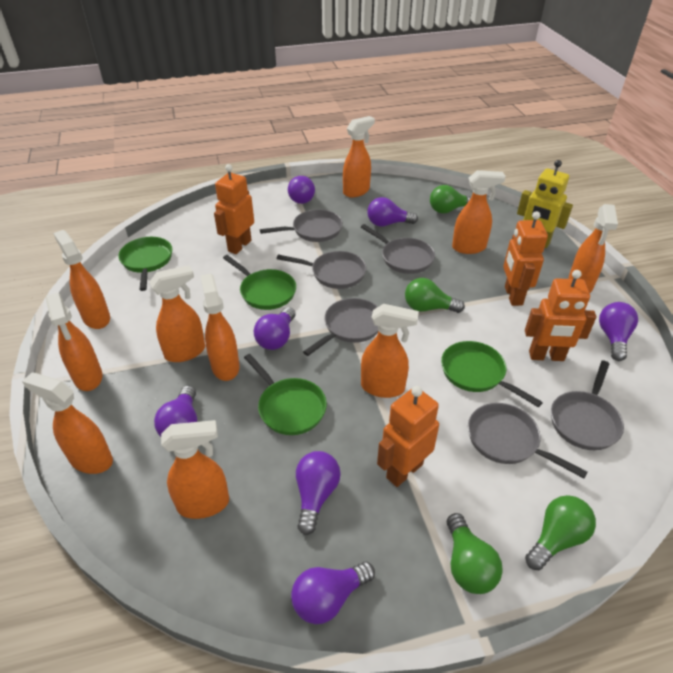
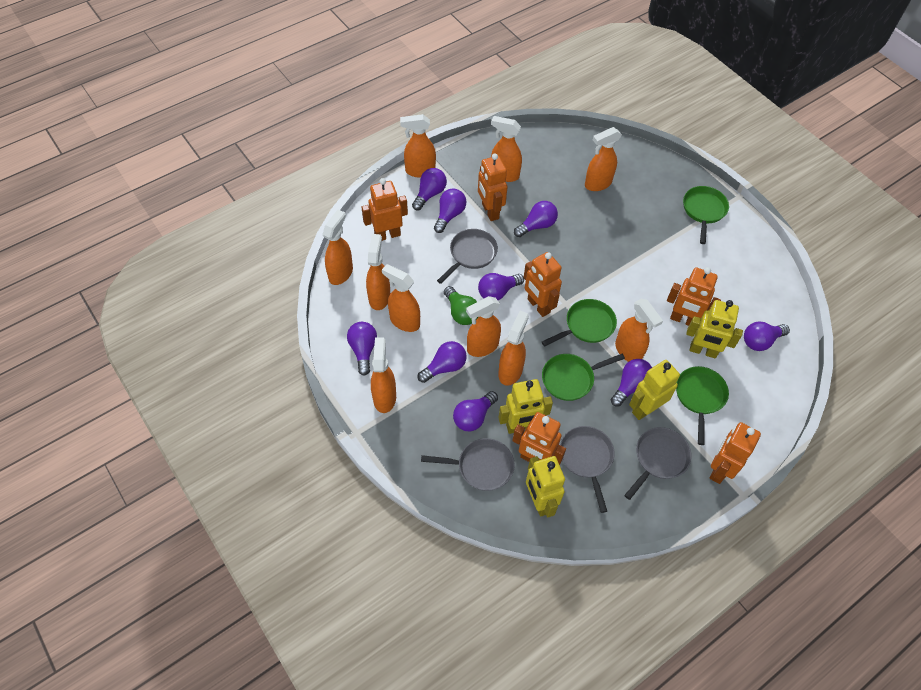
green light bulb: 4 -> 1
grey pan: 6 -> 4
orange robot: 4 -> 6
purple light bulb: 7 -> 9
yellow robot: 1 -> 4

